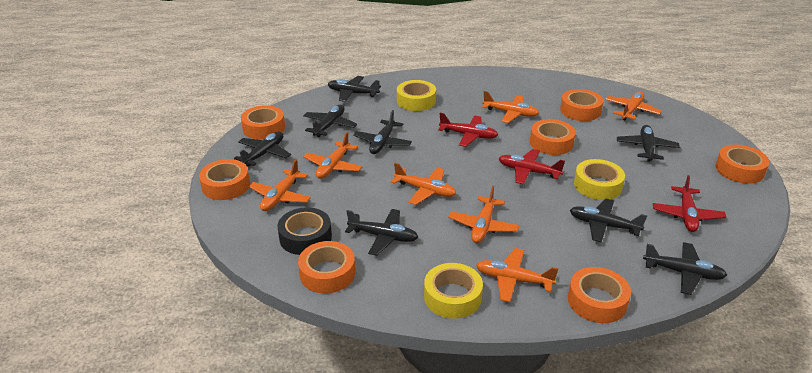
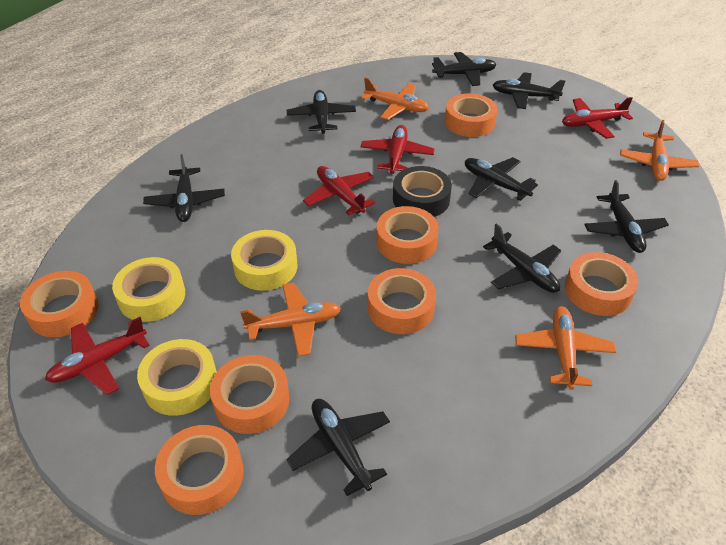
orange plane: 7 -> 4
red plane: 3 -> 4

